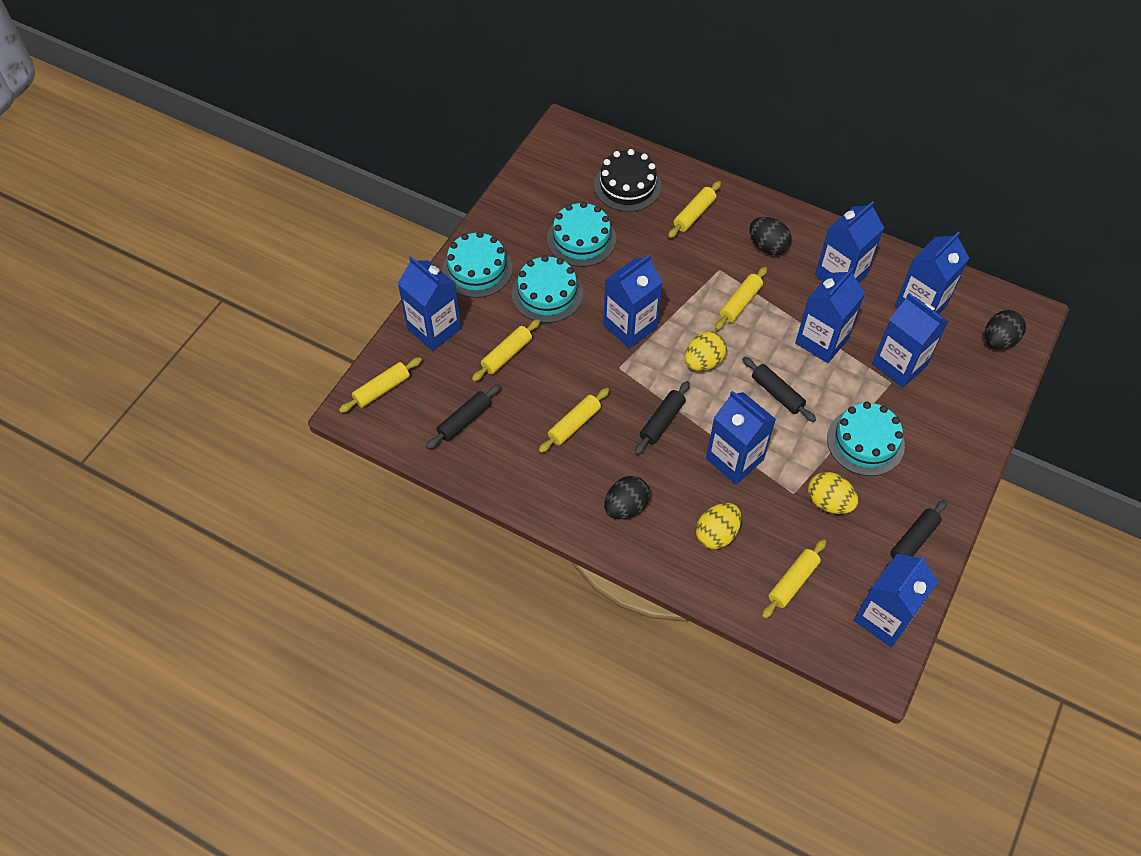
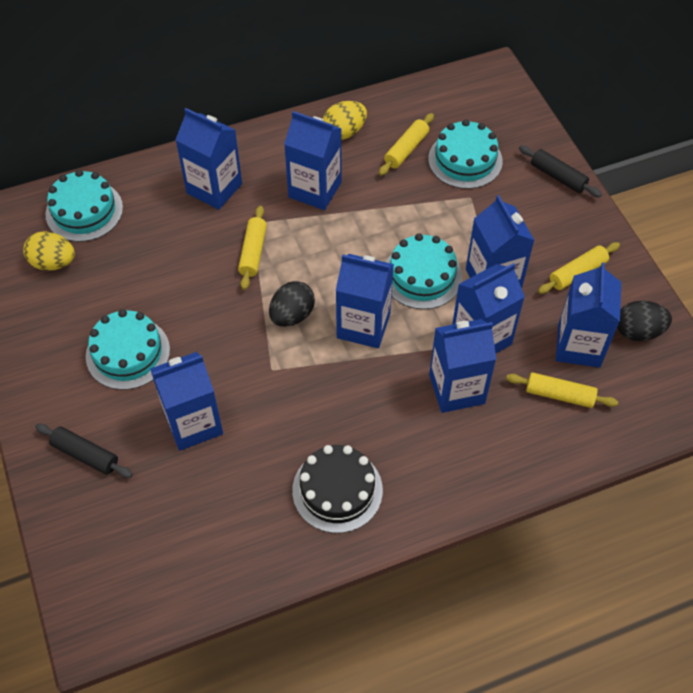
black egg: 3 -> 2
black rolling pin: 4 -> 2
yellow egg: 3 -> 2
yellow rolling pin: 6 -> 4

